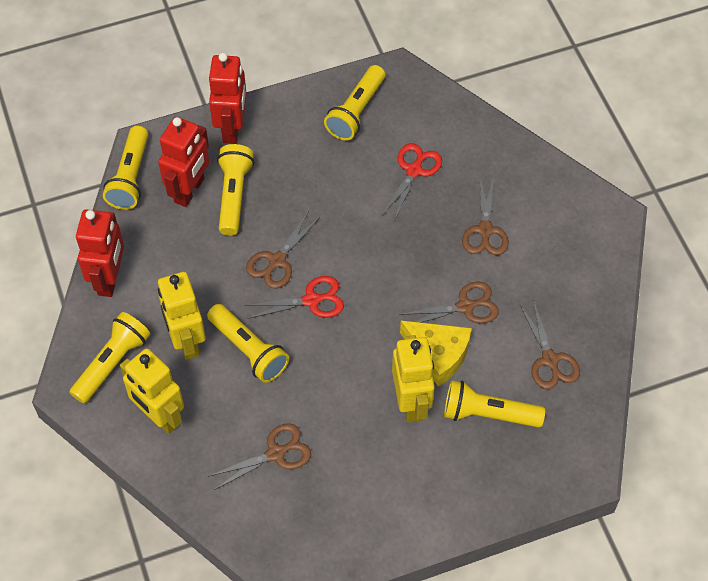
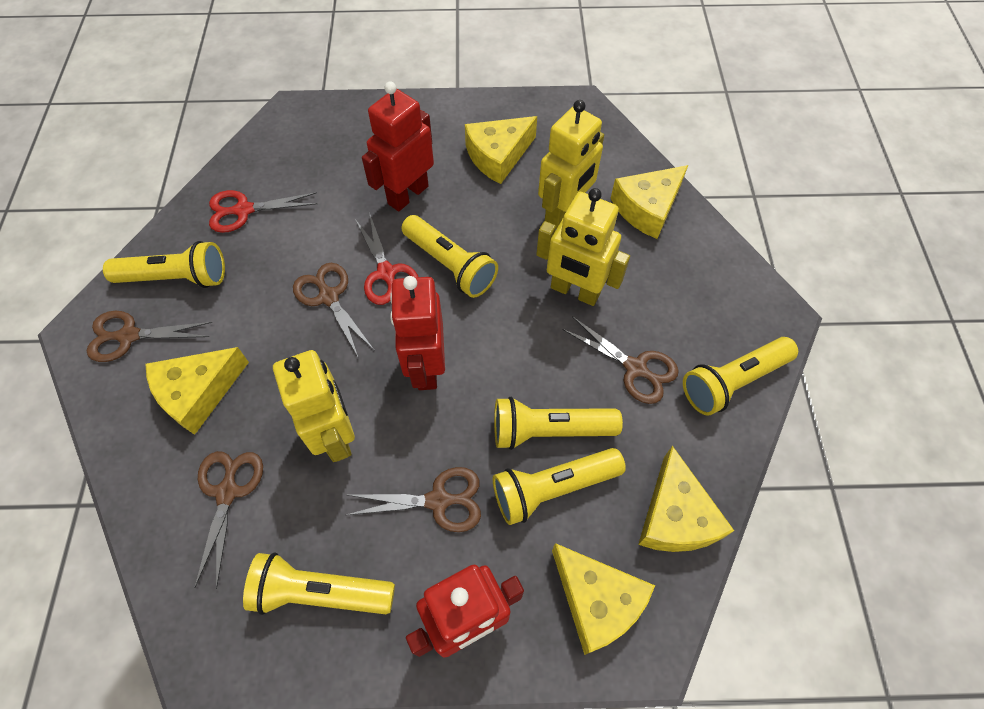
yellow cheese: 1 -> 5

